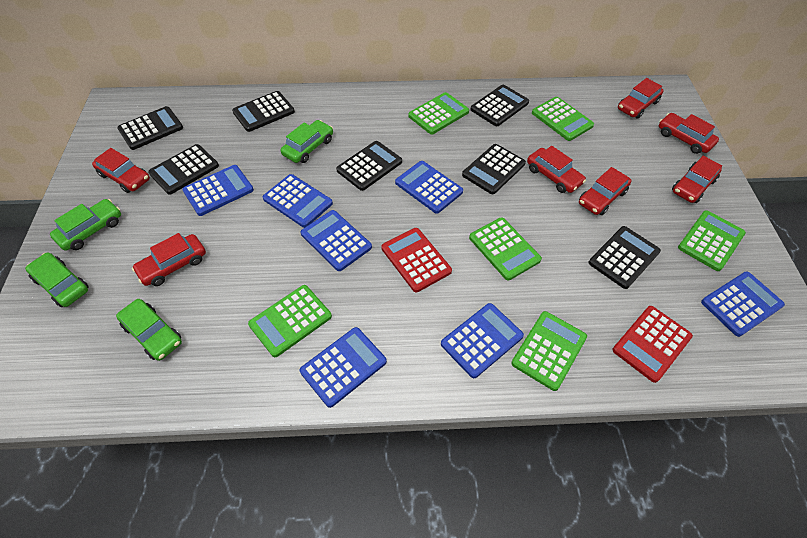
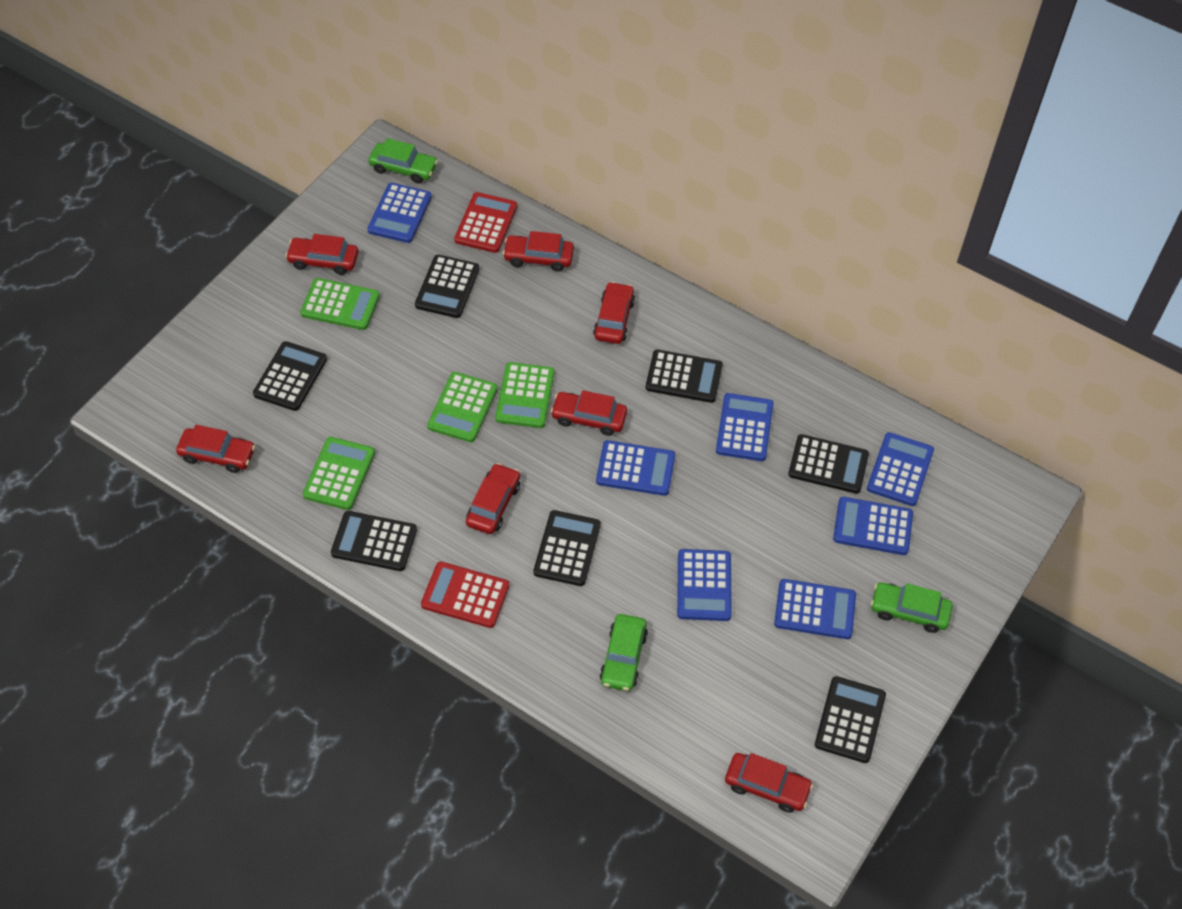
green calculator: 6 -> 4
green car: 4 -> 3

